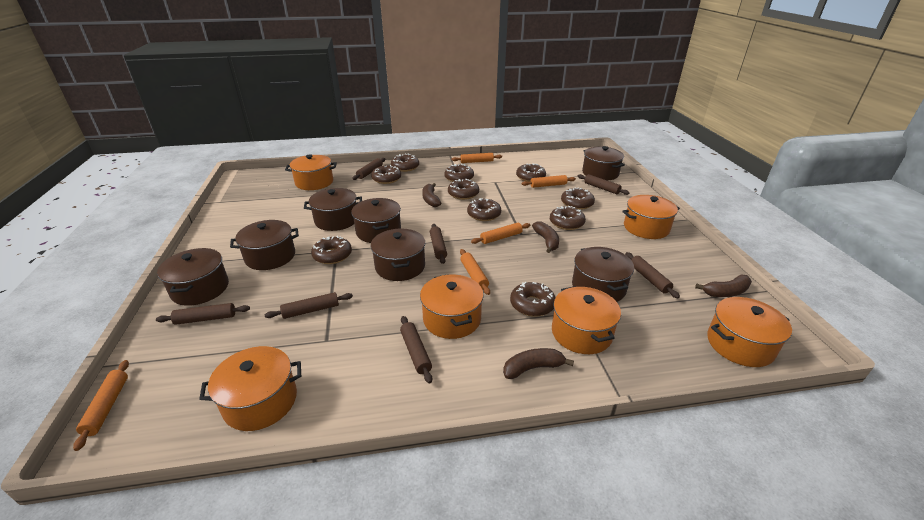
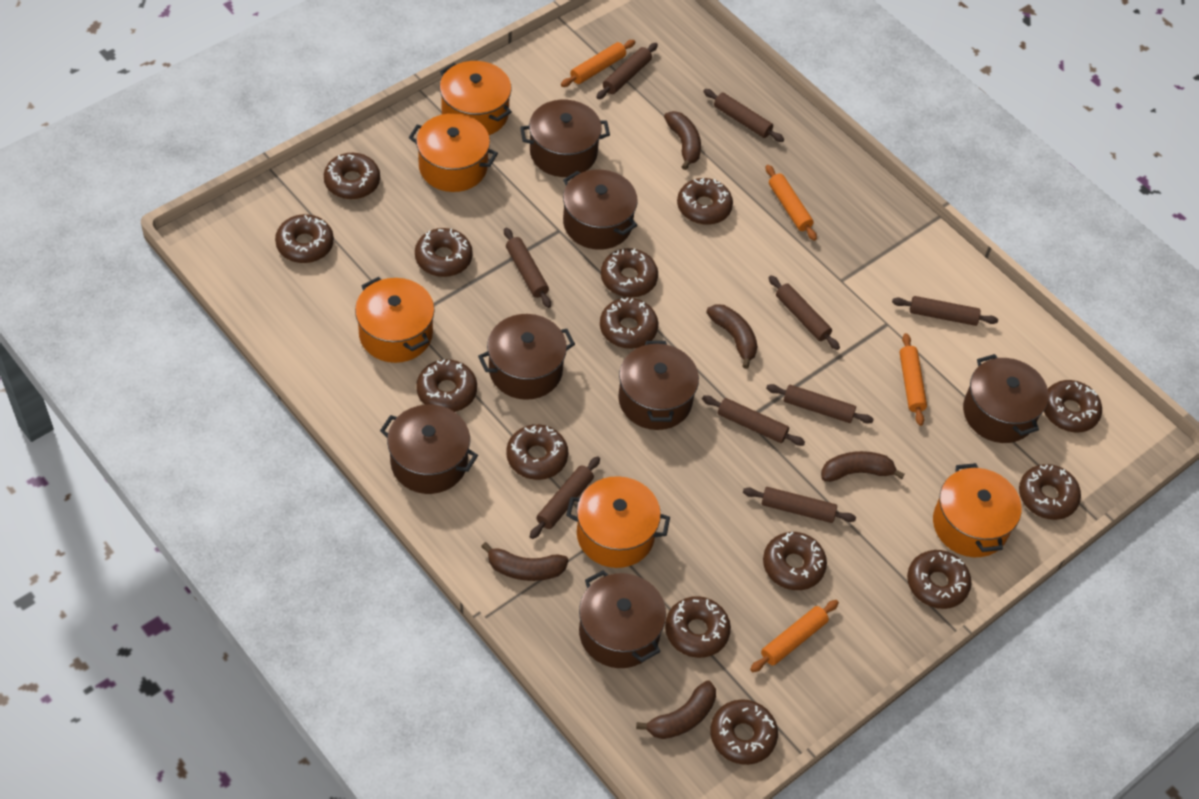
brown banana: 4 -> 5
brown donut: 10 -> 14
brown rolling pin: 7 -> 9
orange pot: 6 -> 5
orange rolling pin: 5 -> 4

